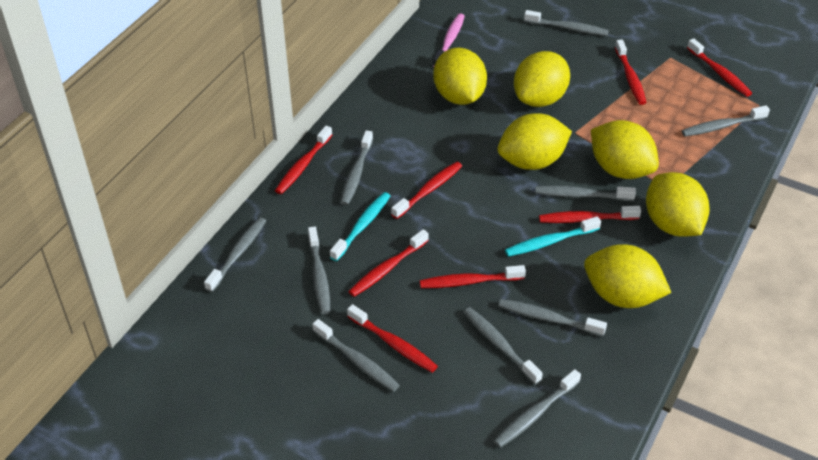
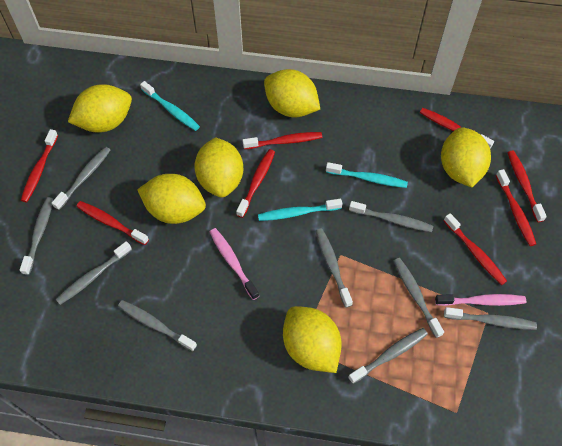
grey toothbrush: 10 -> 9
pink toothbrush: 1 -> 2
turquoise toothbrush: 2 -> 3

